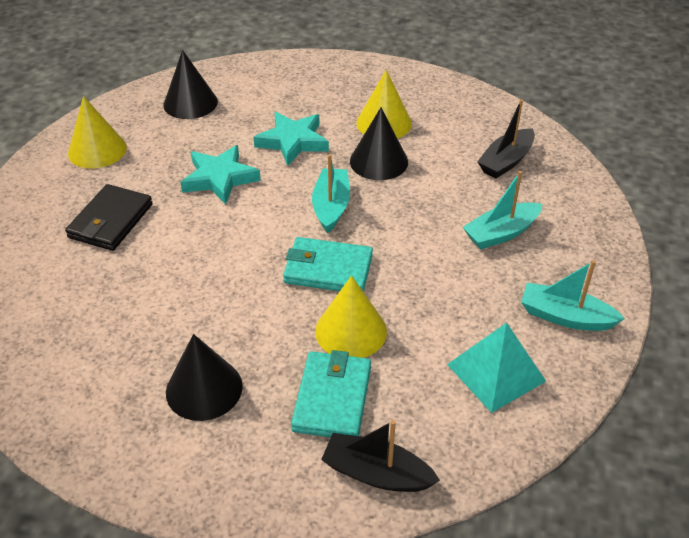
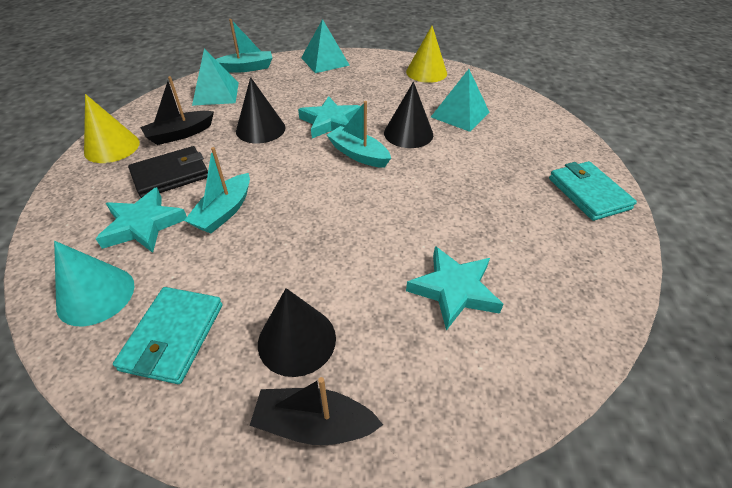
turquoise cone: 0 -> 1
turquoise pyramid: 1 -> 3
turquoise star: 2 -> 3
yellow cone: 3 -> 2

